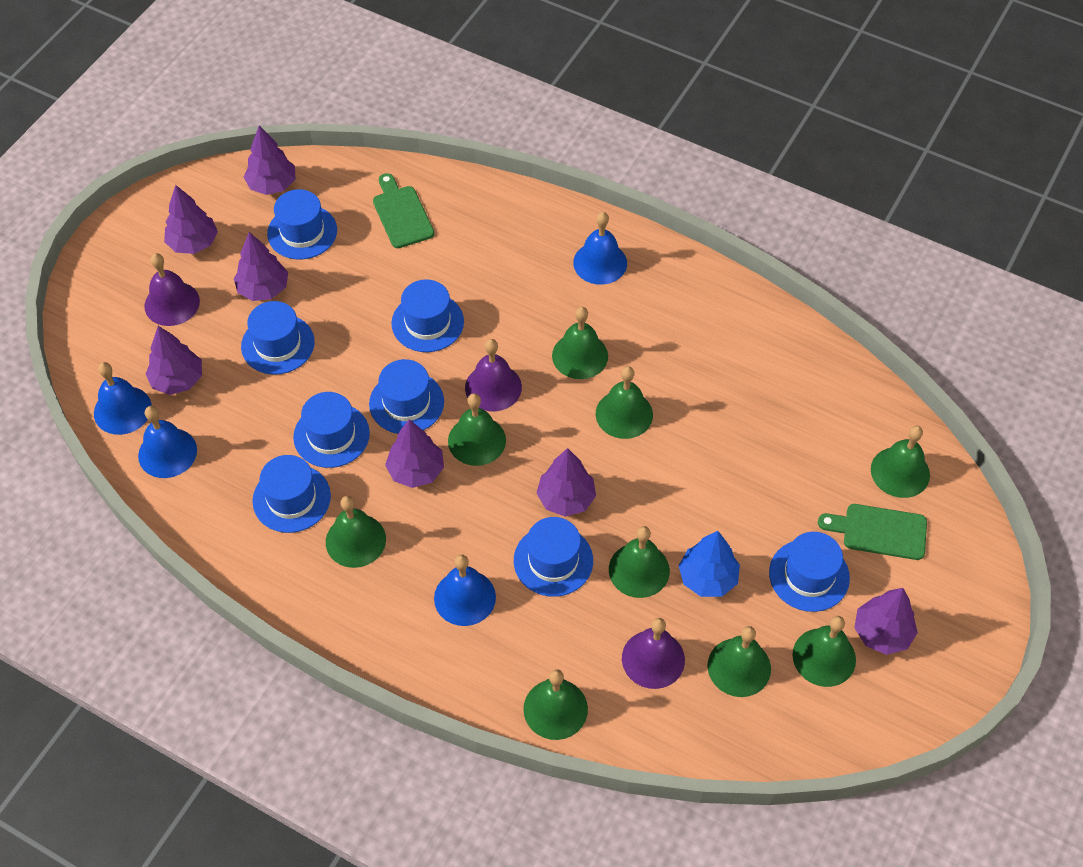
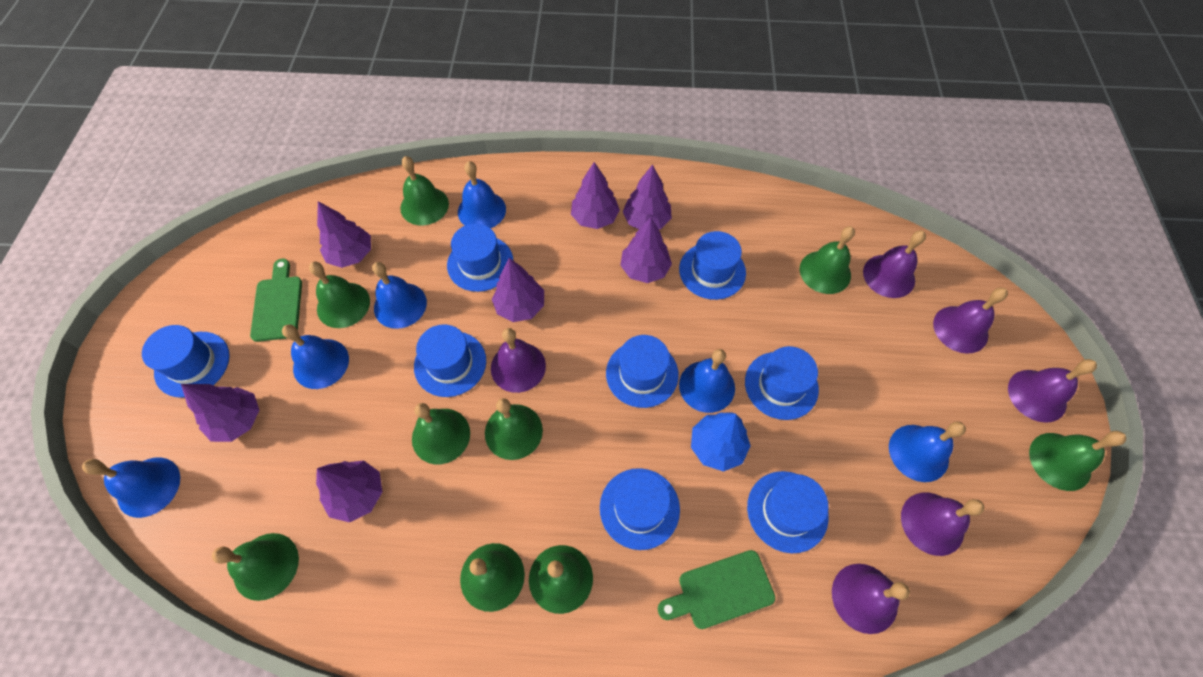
blue bell: 4 -> 6
purple bell: 3 -> 6

